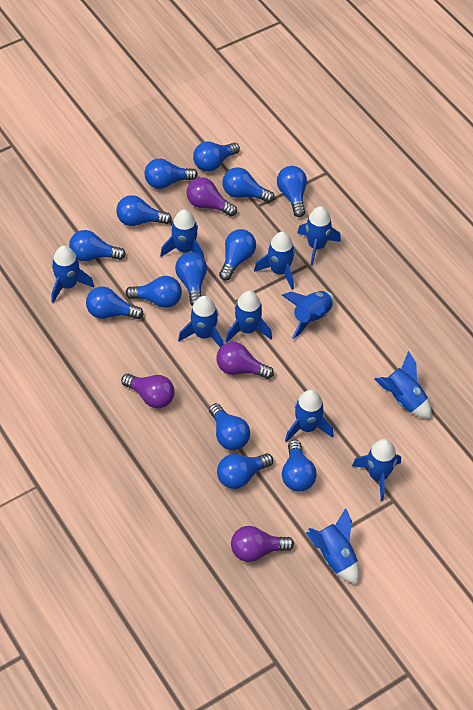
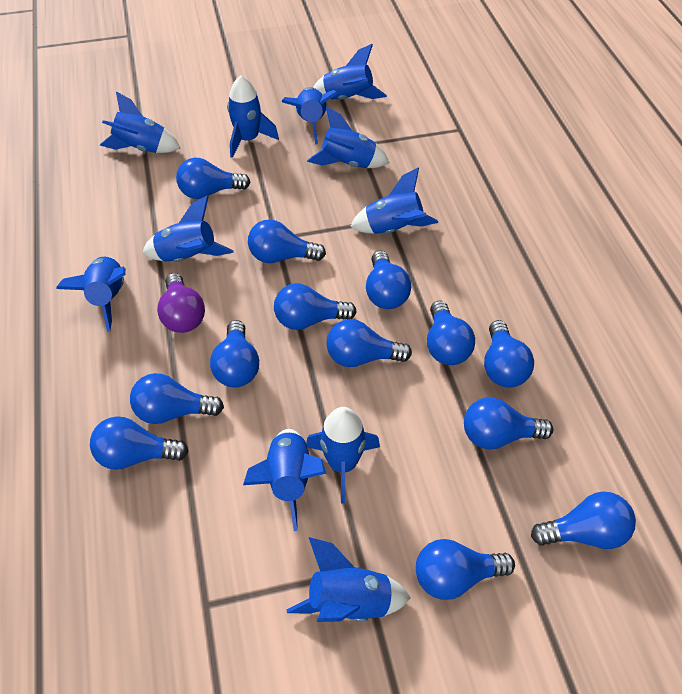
purple light bulb: 4 -> 1

